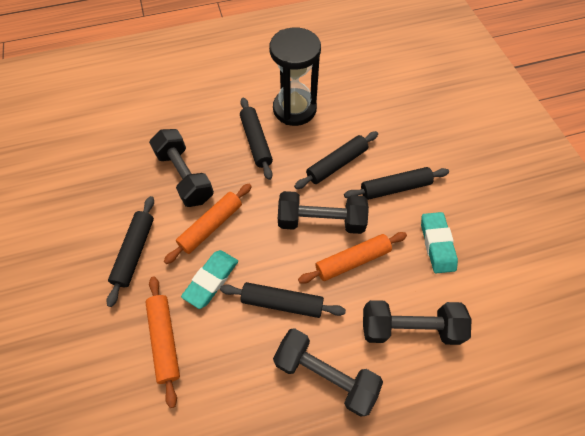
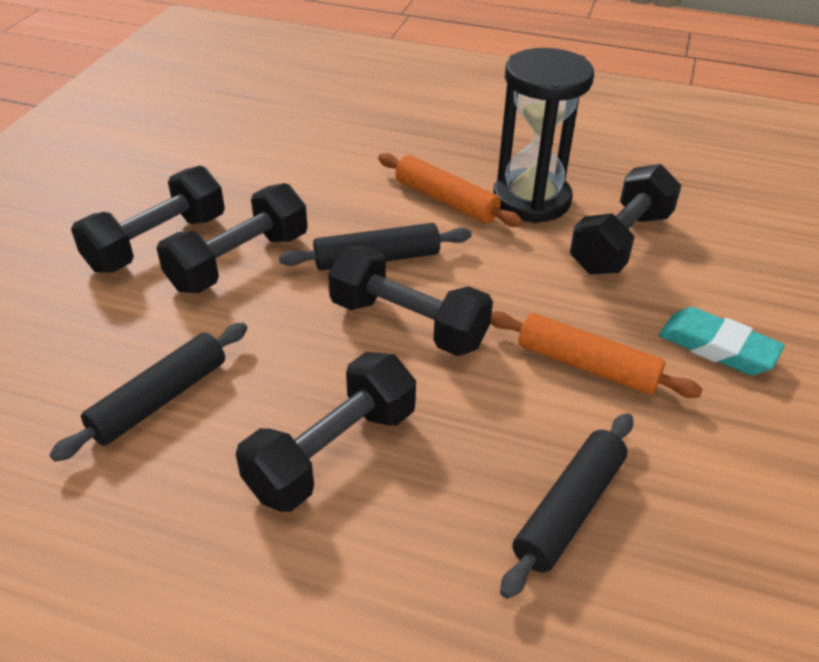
black dumbbell: 4 -> 5
black rolling pin: 5 -> 3
orange rolling pin: 3 -> 2
turquoise eraser: 2 -> 1

